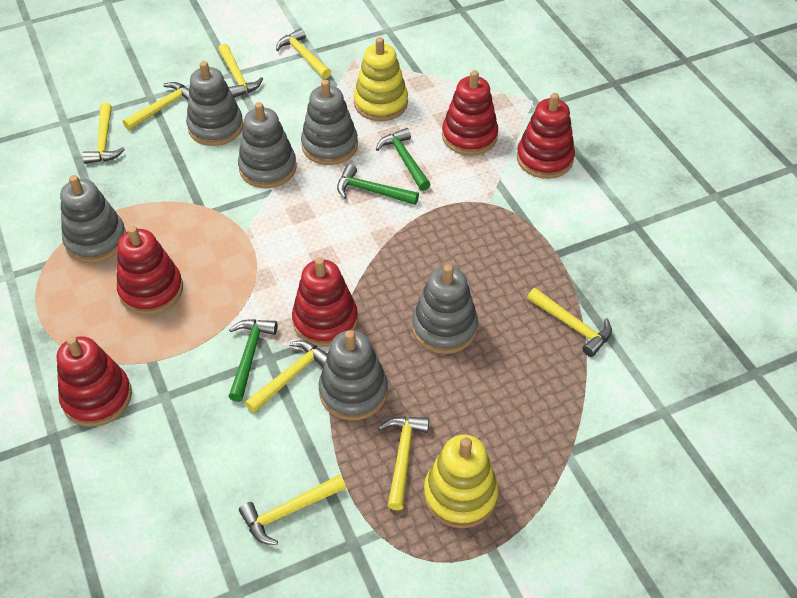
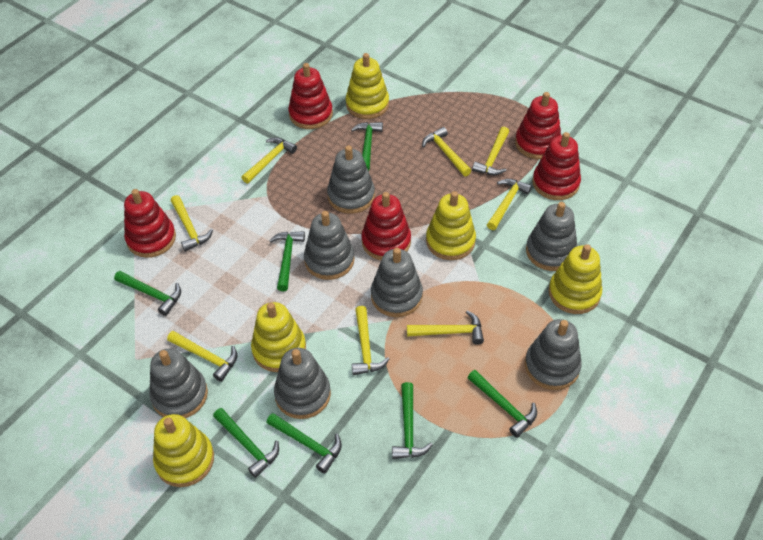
green hammer: 3 -> 7
grey stacking toy: 6 -> 7
yellow stacking toy: 2 -> 5

